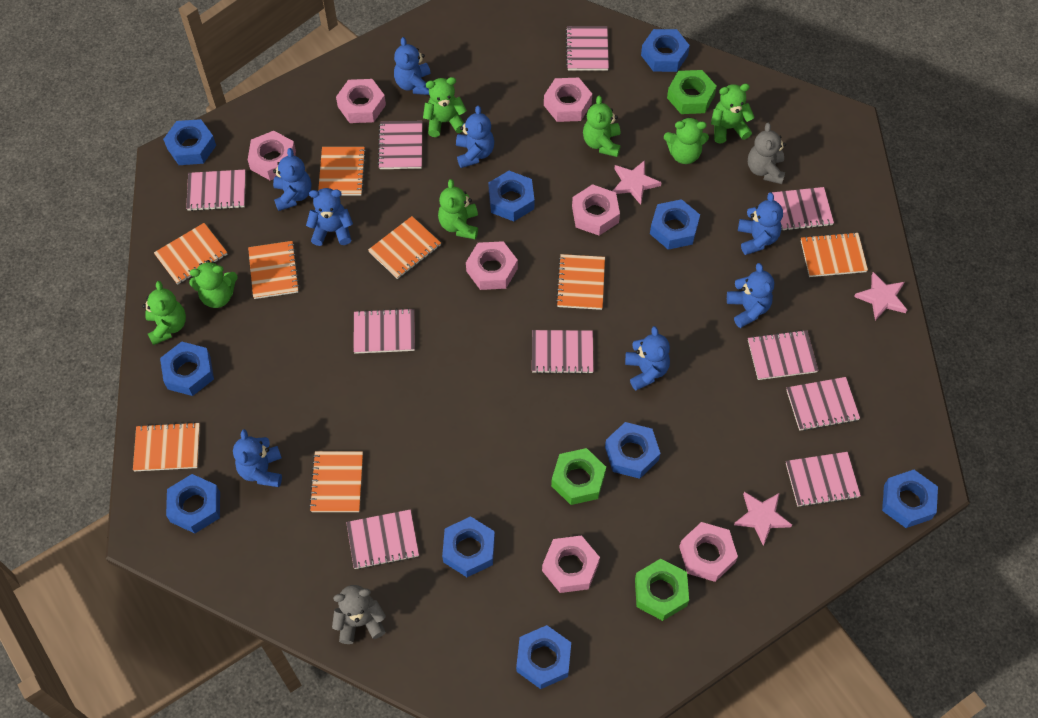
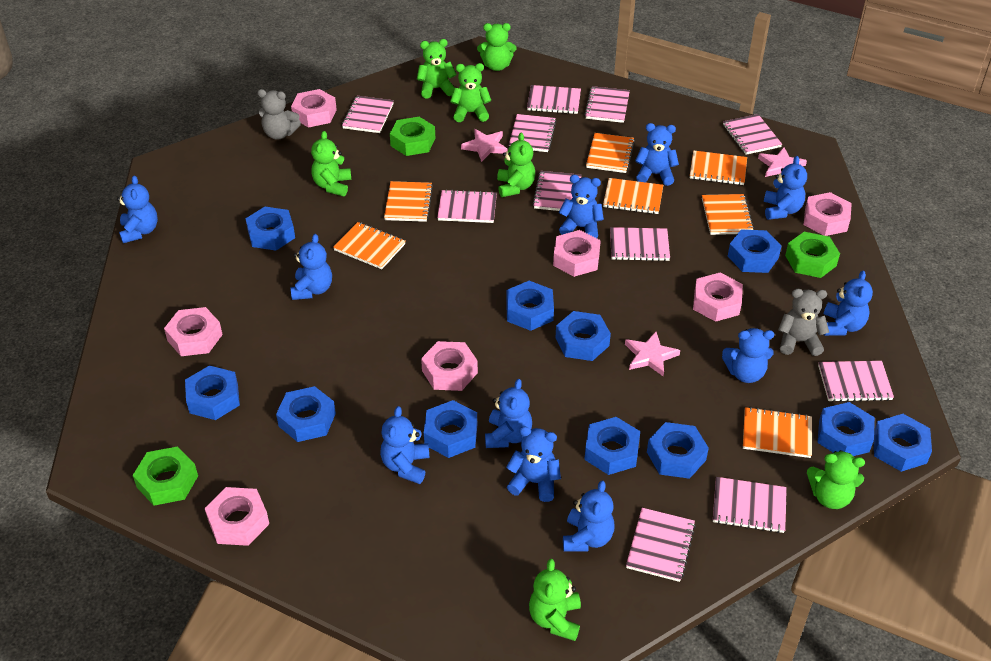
blue nut: 10 -> 11
blue teddy bear: 8 -> 11
orange notebook: 8 -> 7
pink notebook: 10 -> 11

